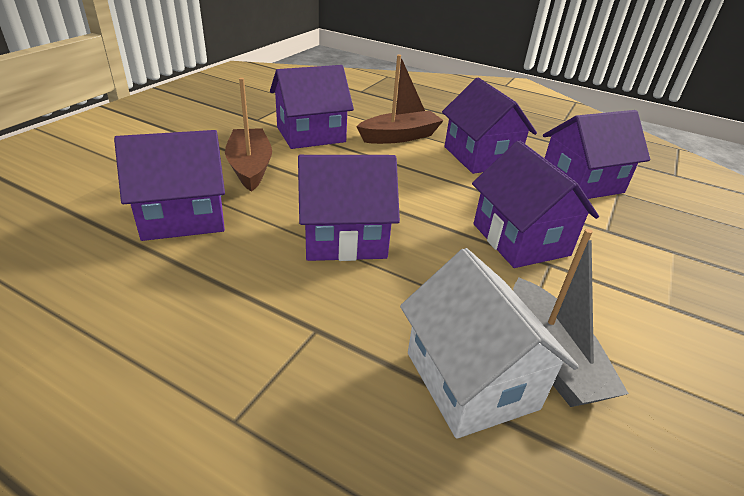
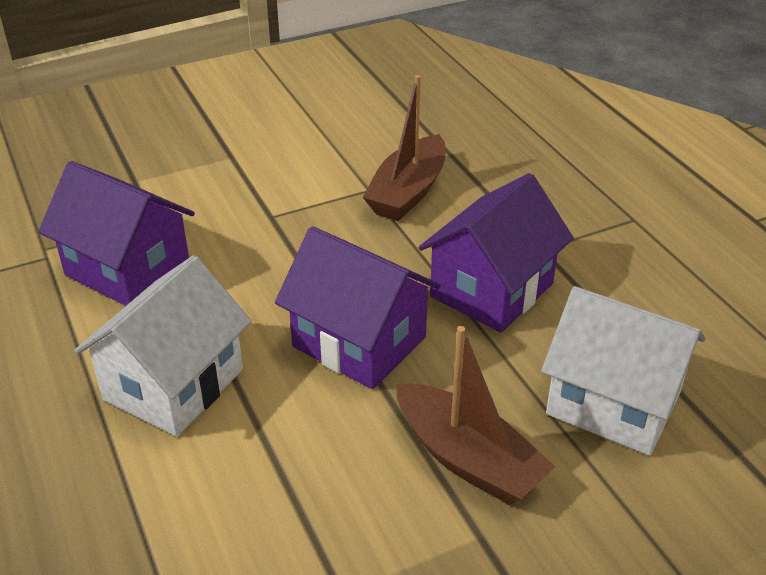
grey boat: 1 -> 0
purple house: 6 -> 3
white house: 1 -> 2

